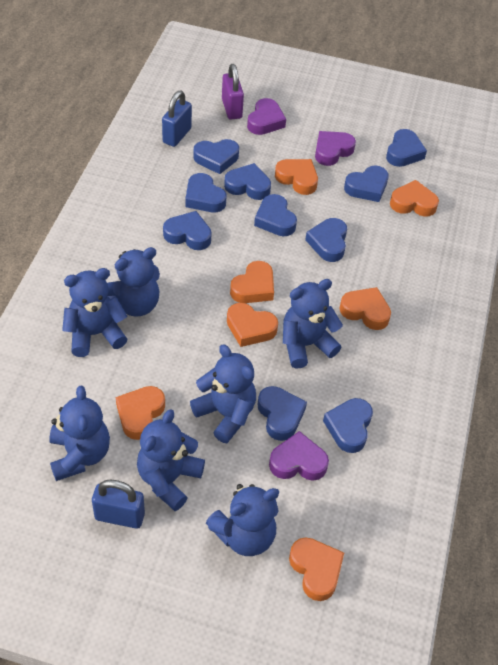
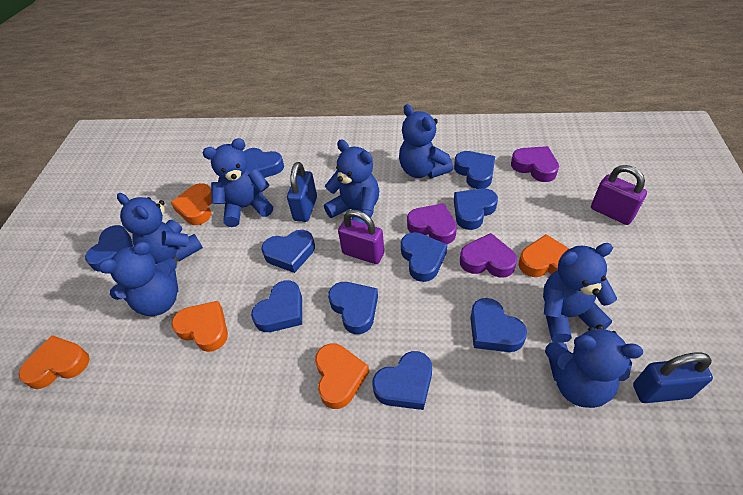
orange heart: 7 -> 5
purple padlock: 1 -> 2

